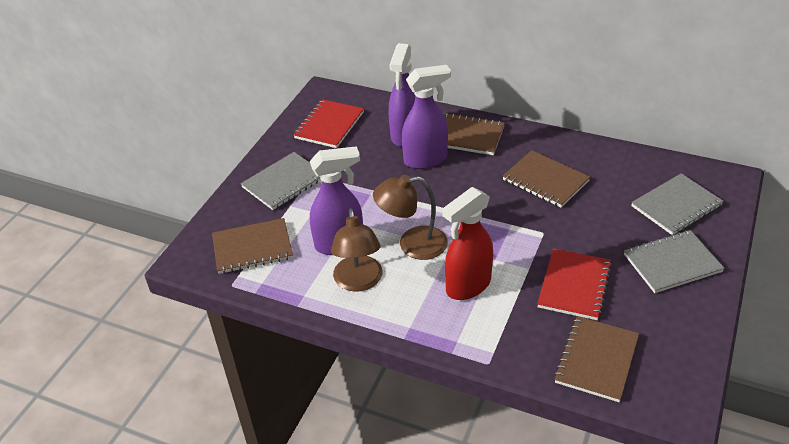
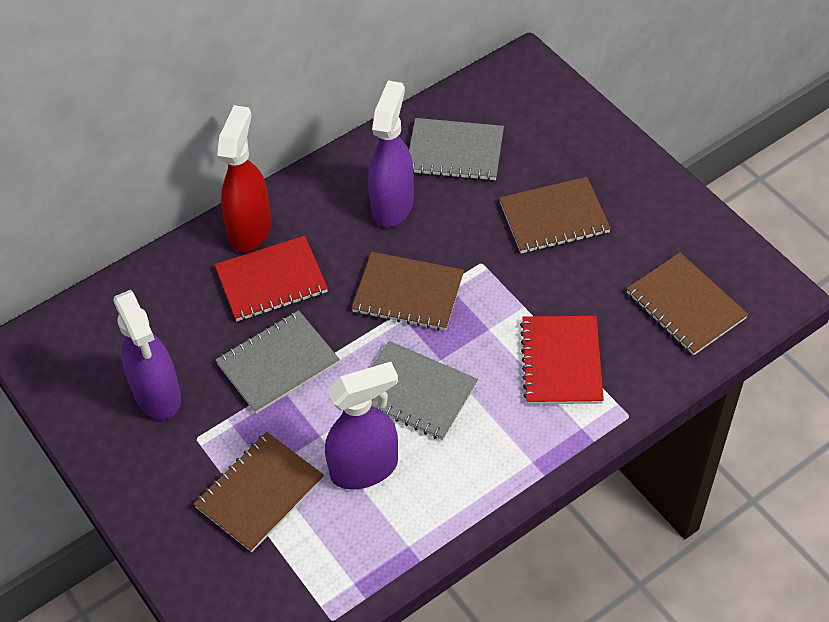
brown lamp: 2 -> 0

